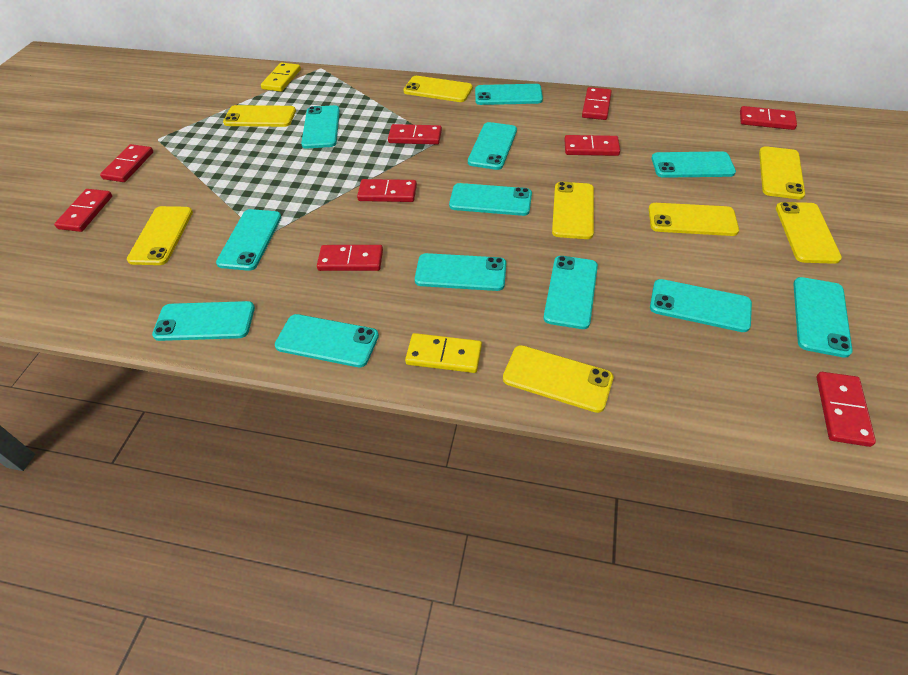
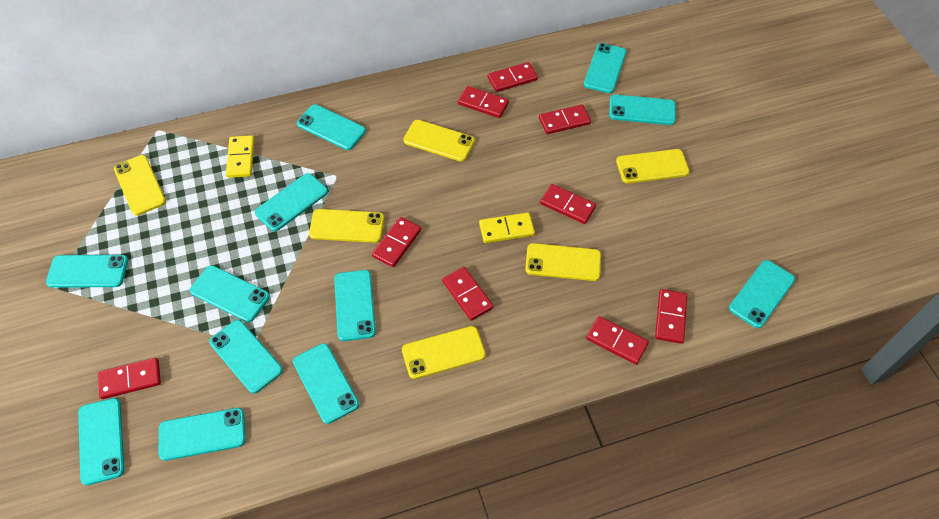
yellow phone: 8 -> 6

